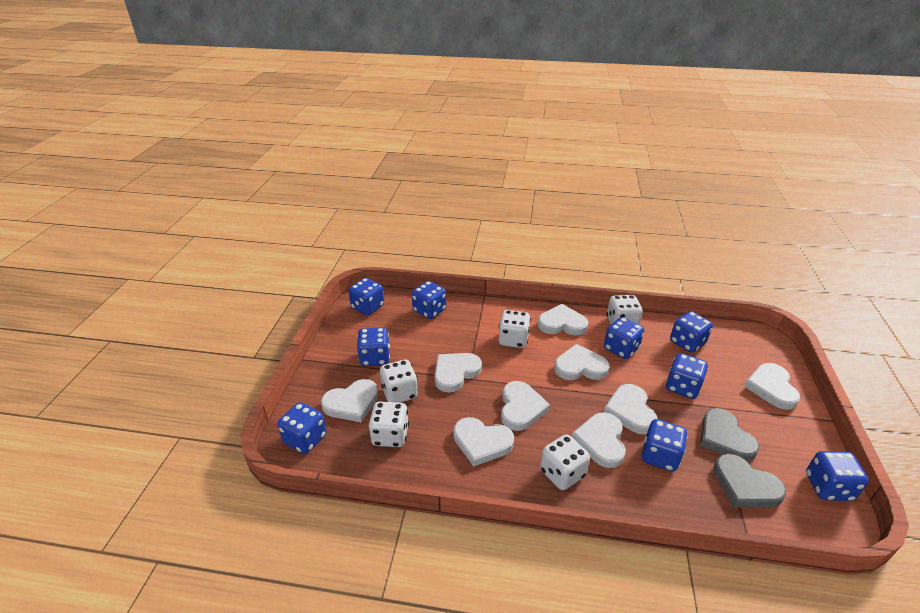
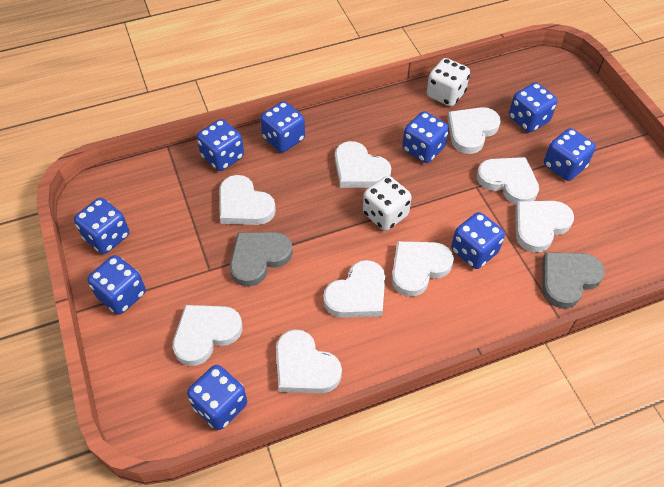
white dice: 5 -> 2

